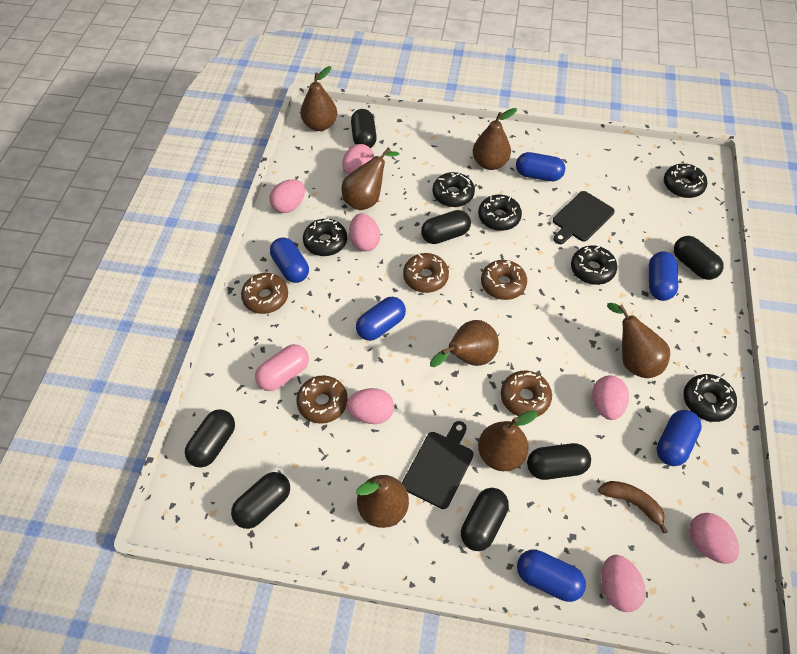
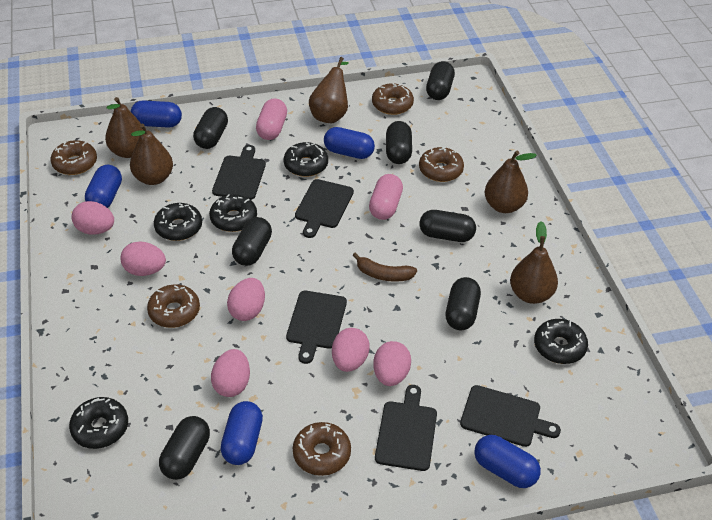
black cutting board: 2 -> 5
black donut: 6 -> 5
blue capsule: 6 -> 5
brown pear: 7 -> 5
pink capsule: 1 -> 2
pink egg: 7 -> 6

